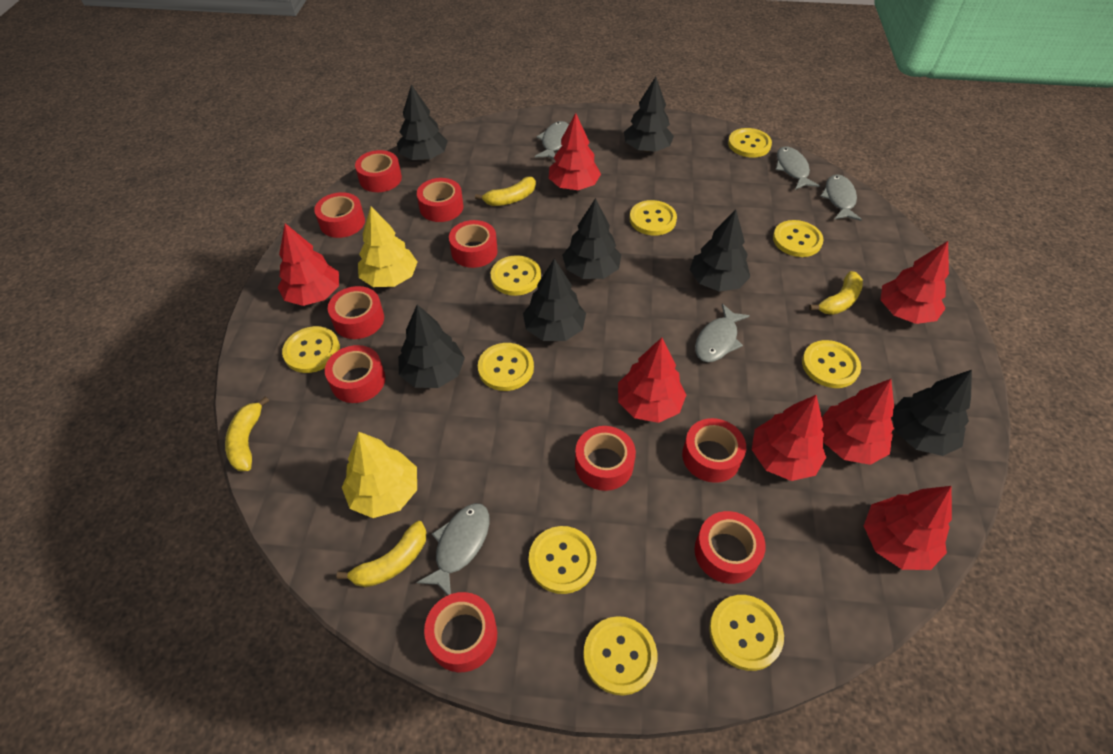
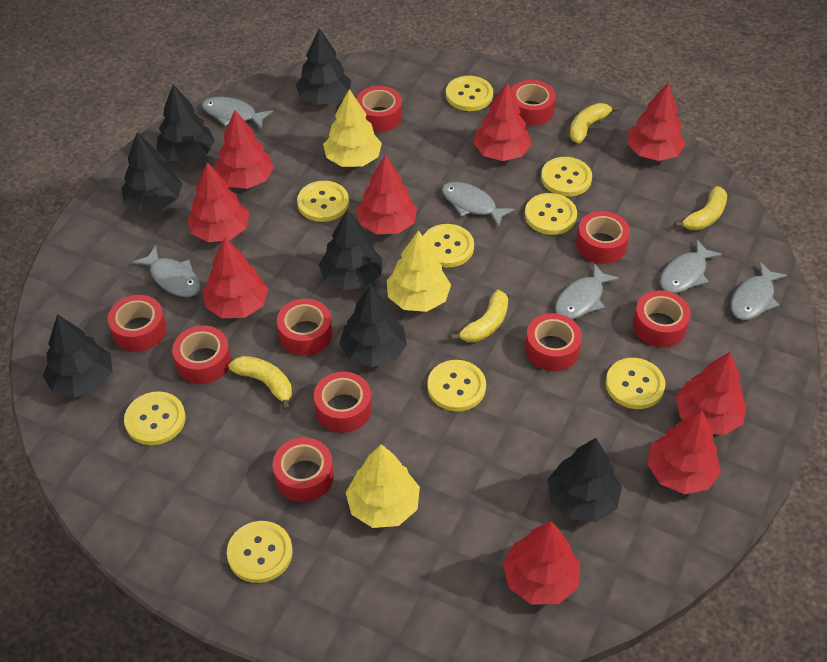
grey fish: 5 -> 6
red tree: 7 -> 9
yellow button: 10 -> 9
yellow tree: 2 -> 3

